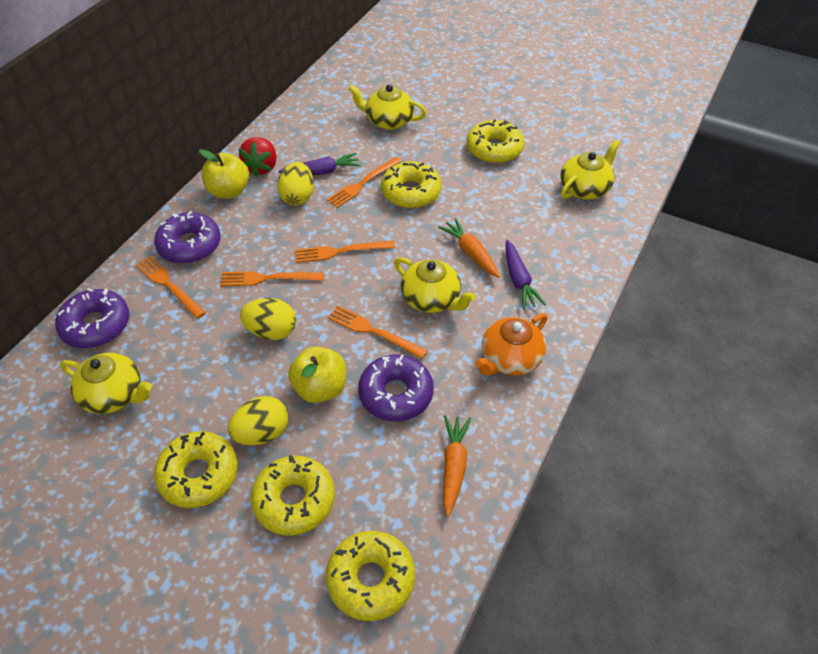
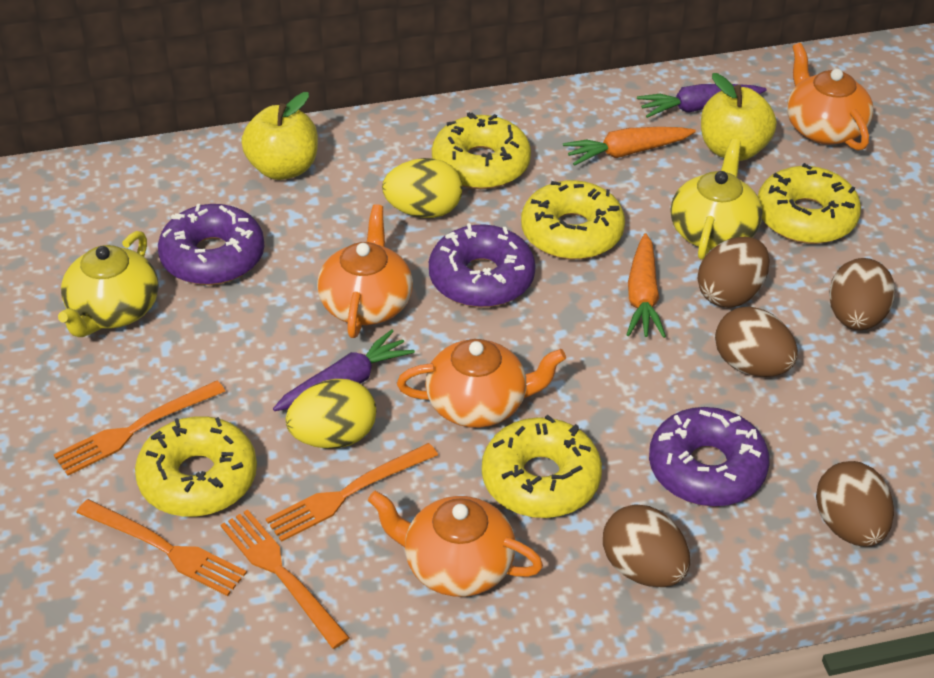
brown egg: 0 -> 5
orange fork: 5 -> 4
orange teapot: 1 -> 4
red strawberry: 1 -> 0
yellow egg: 3 -> 2
yellow teapot: 4 -> 2

